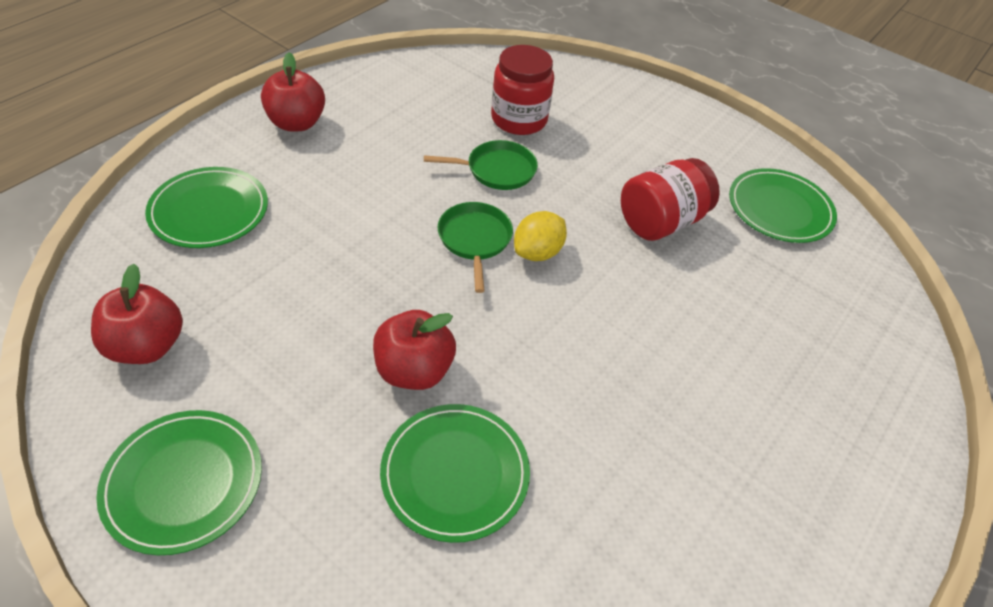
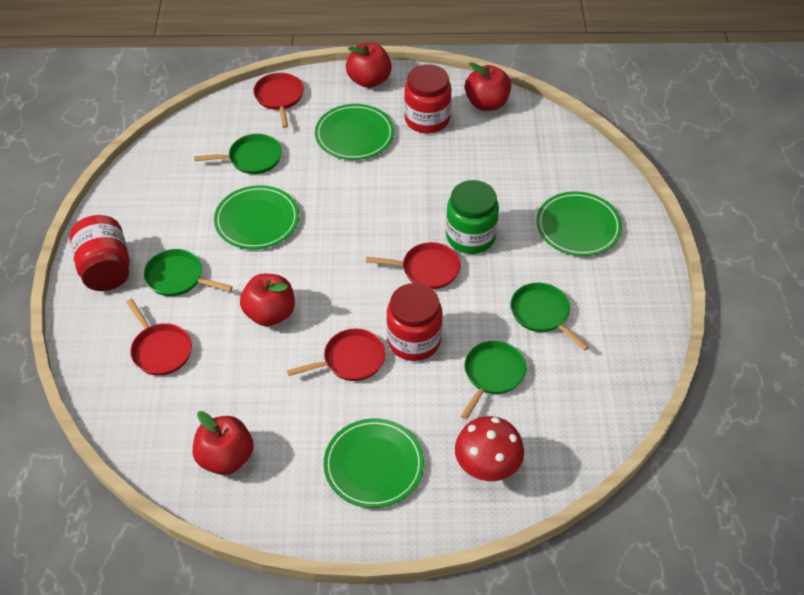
green jar: 0 -> 1
green pan: 2 -> 4
red apple: 3 -> 4
red jar: 2 -> 3
red mushroom: 0 -> 1
red pan: 0 -> 4
yellow lemon: 1 -> 0

